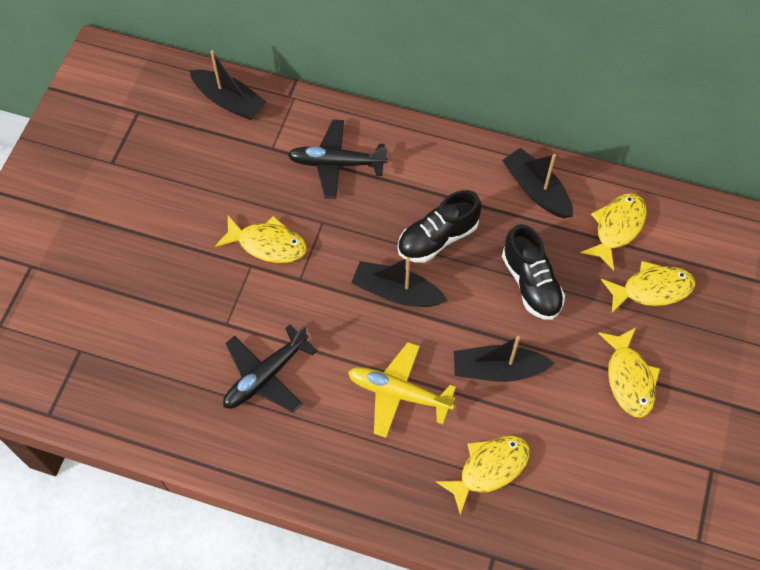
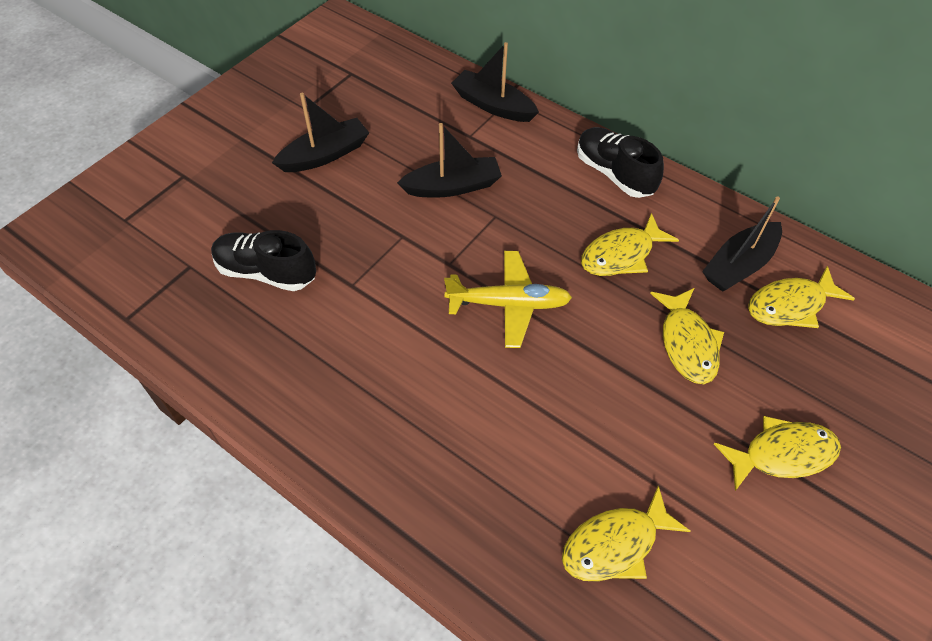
black plane: 2 -> 0

